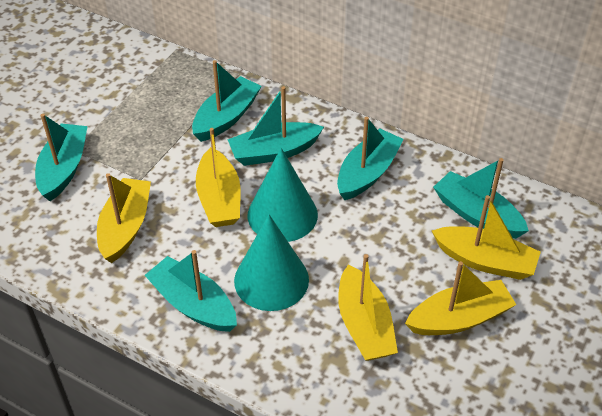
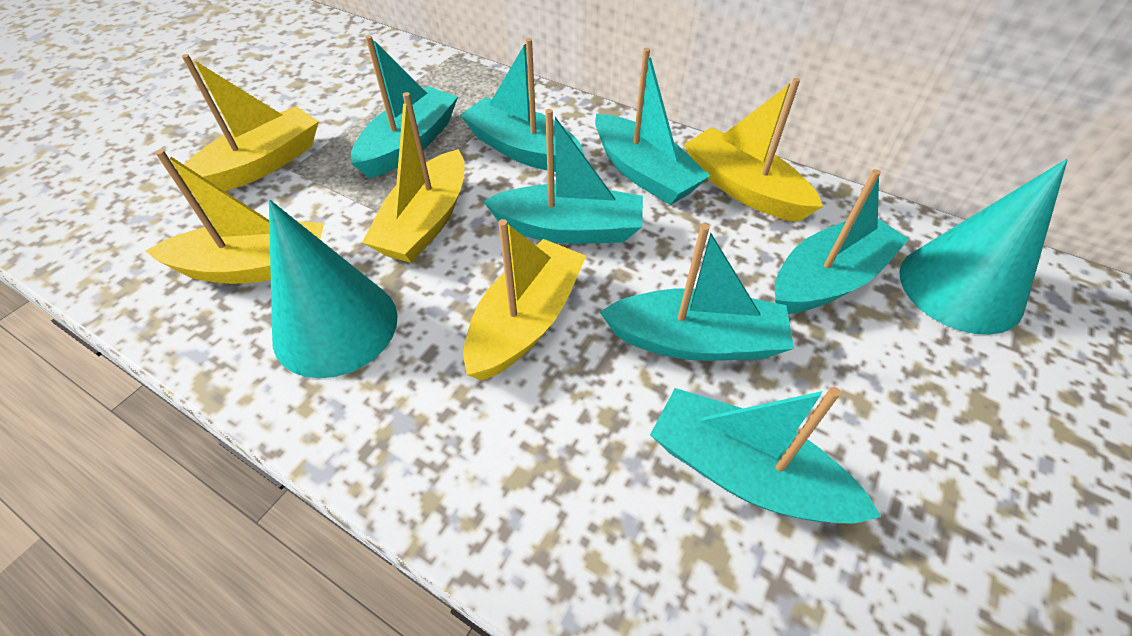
turquoise boat: 6 -> 7

